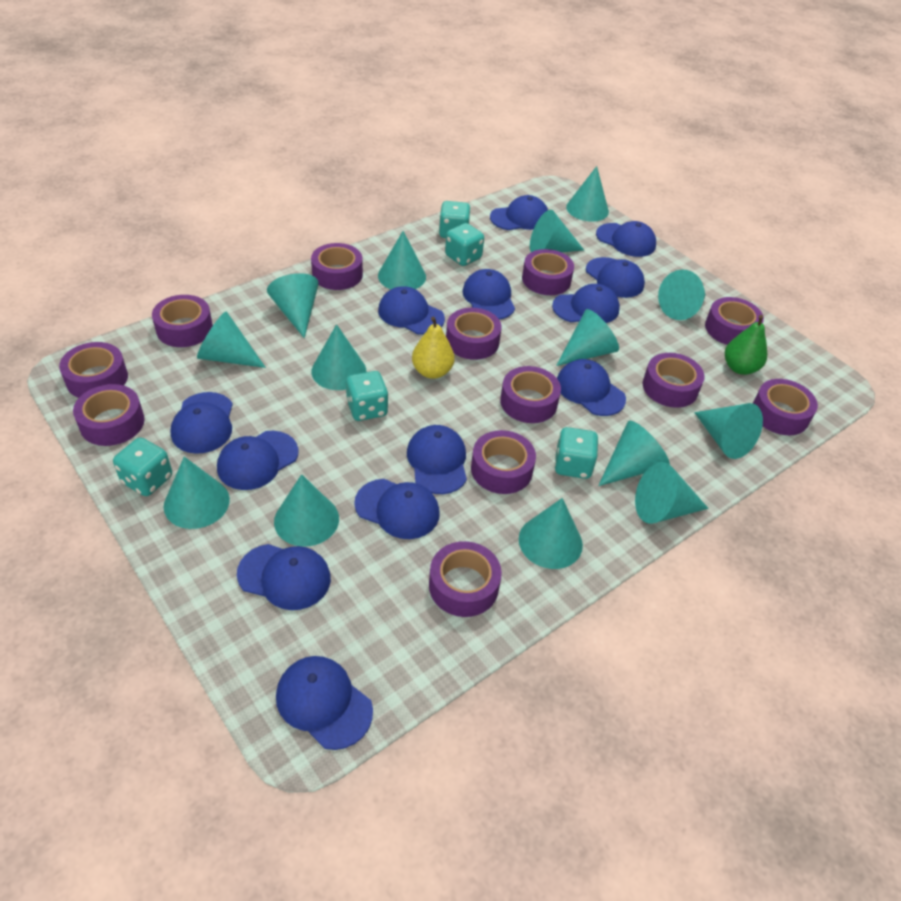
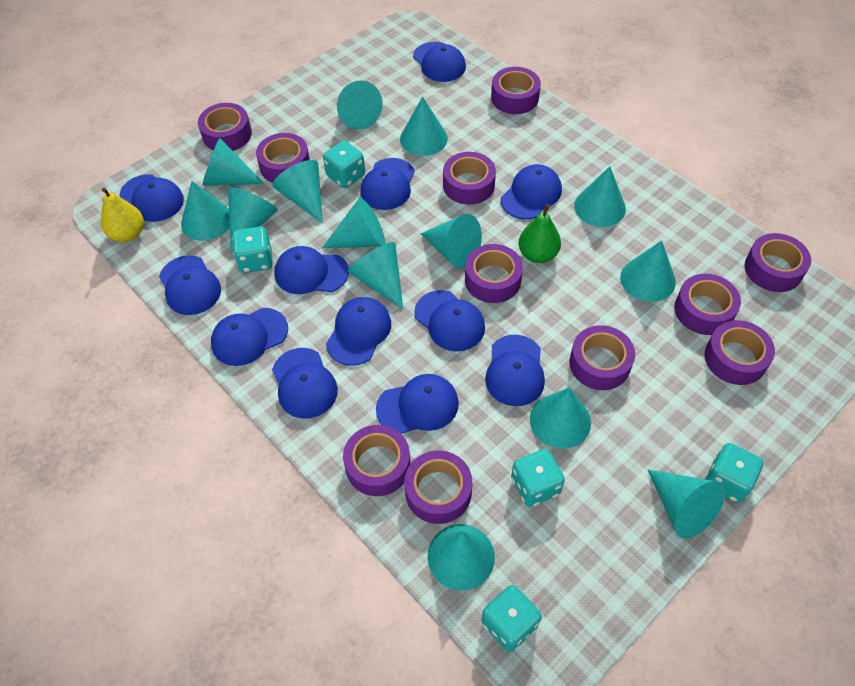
blue cap: 13 -> 12
purple tape: 12 -> 11

